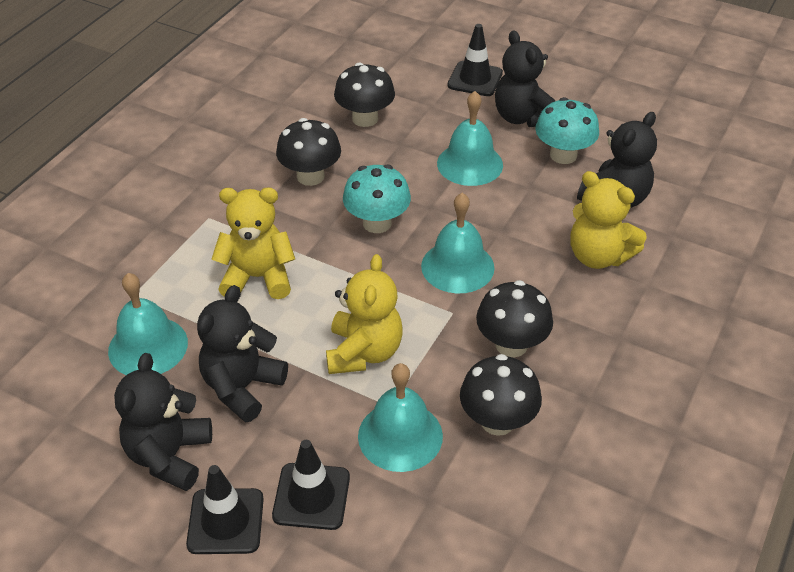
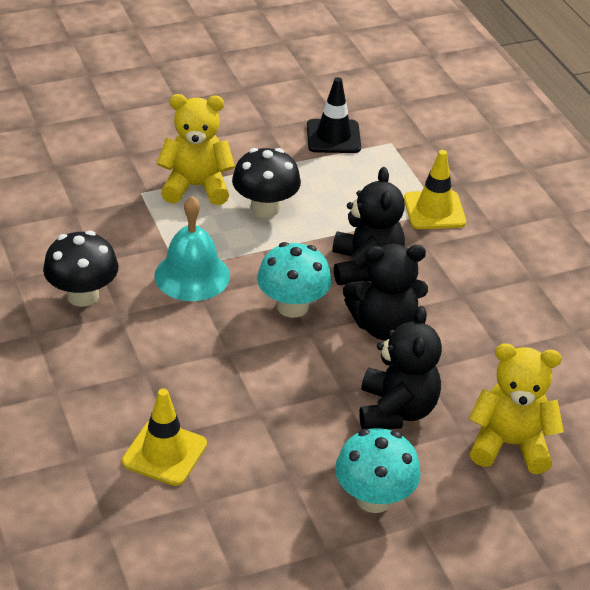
black mushroom: 4 -> 2
black teddy bear: 4 -> 3
black traffic cone: 3 -> 1
turquoise bell: 4 -> 1
yellow teddy bear: 3 -> 2
yellow traffic cone: 0 -> 2

